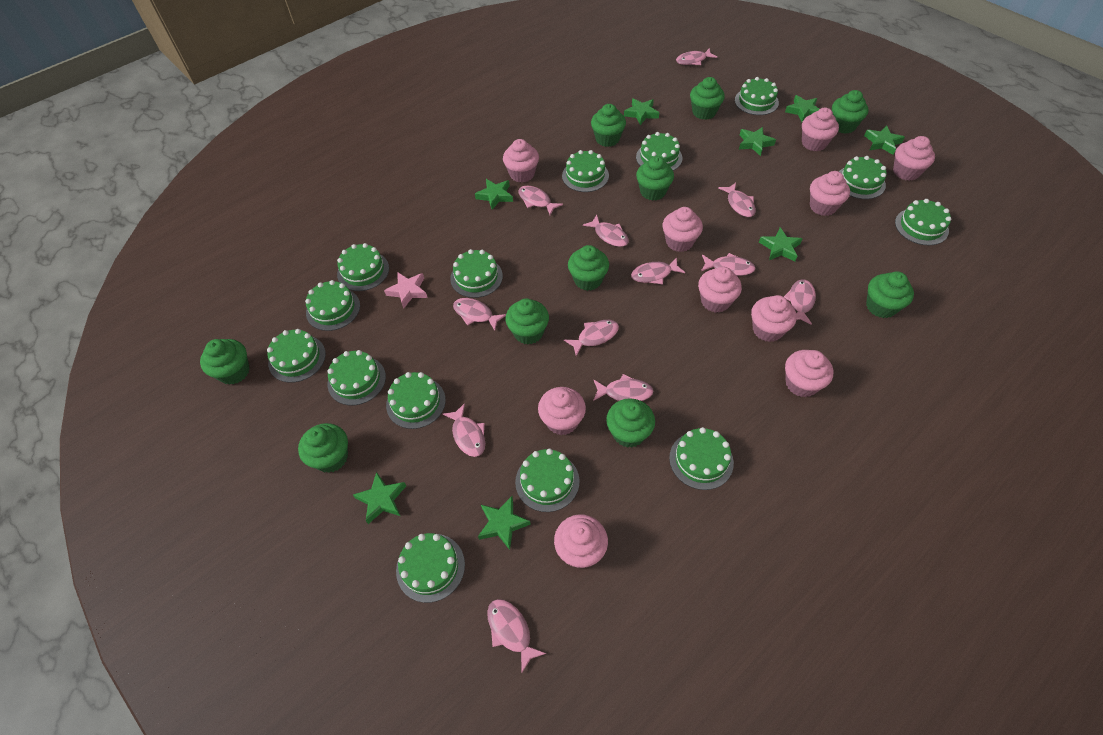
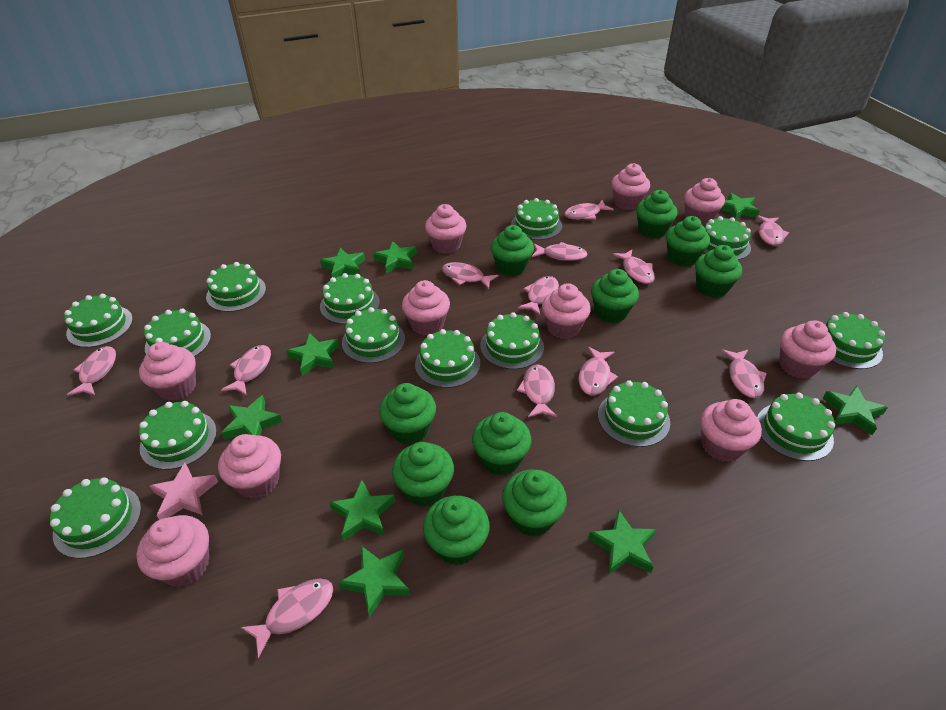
green star: 8 -> 9

